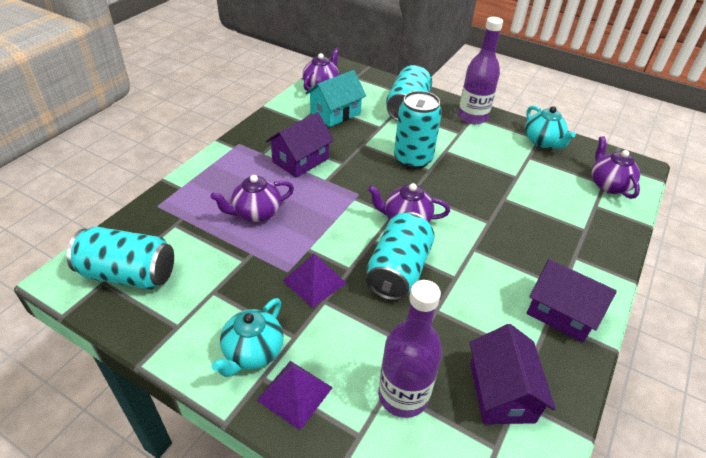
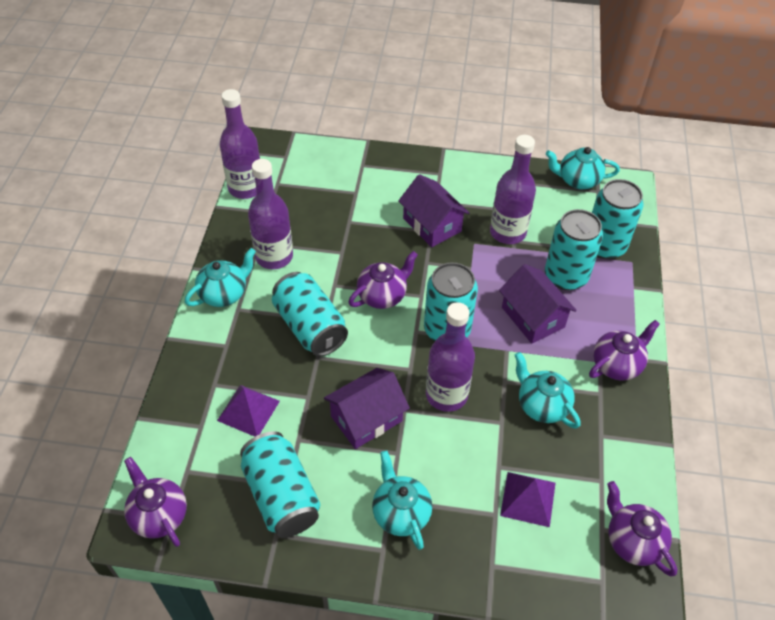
purple bottle: 2 -> 4
turquoise can: 4 -> 5
turquoise house: 1 -> 0
turquoise teapot: 2 -> 4

